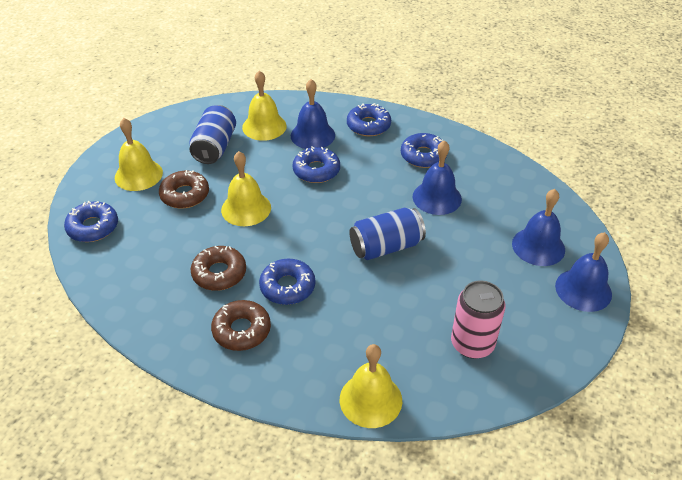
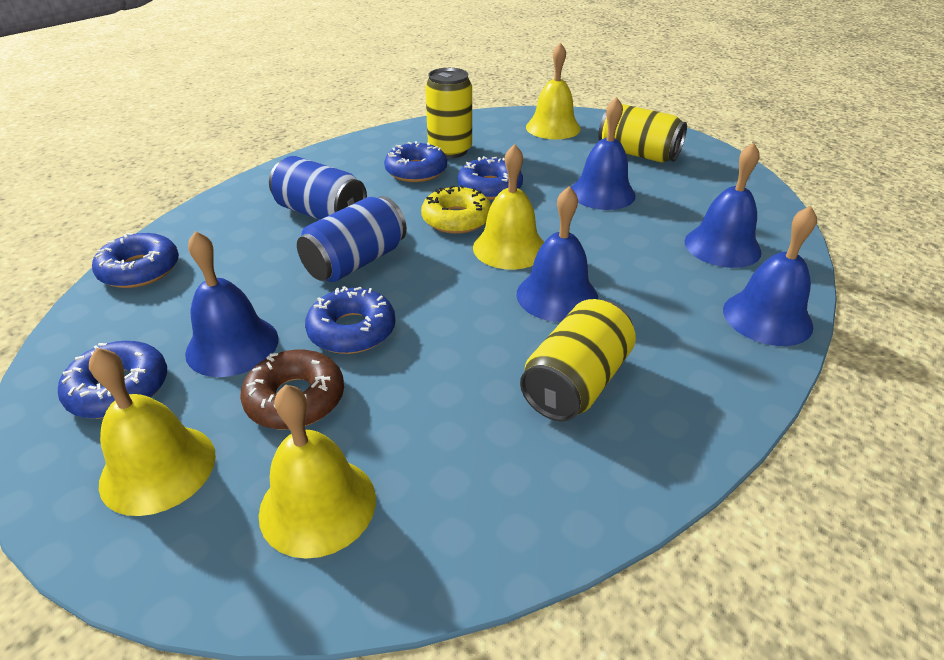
blue bell: 4 -> 5
brown donut: 3 -> 1
pink can: 1 -> 0
yellow can: 0 -> 3
yellow donut: 0 -> 1

